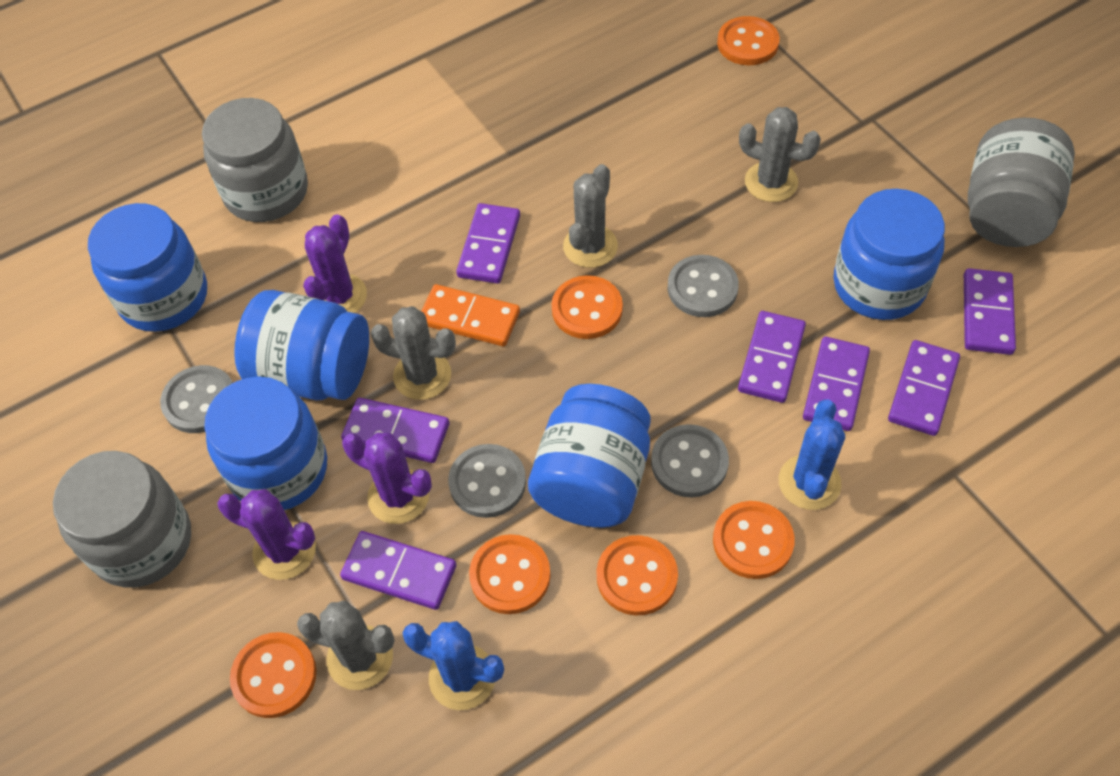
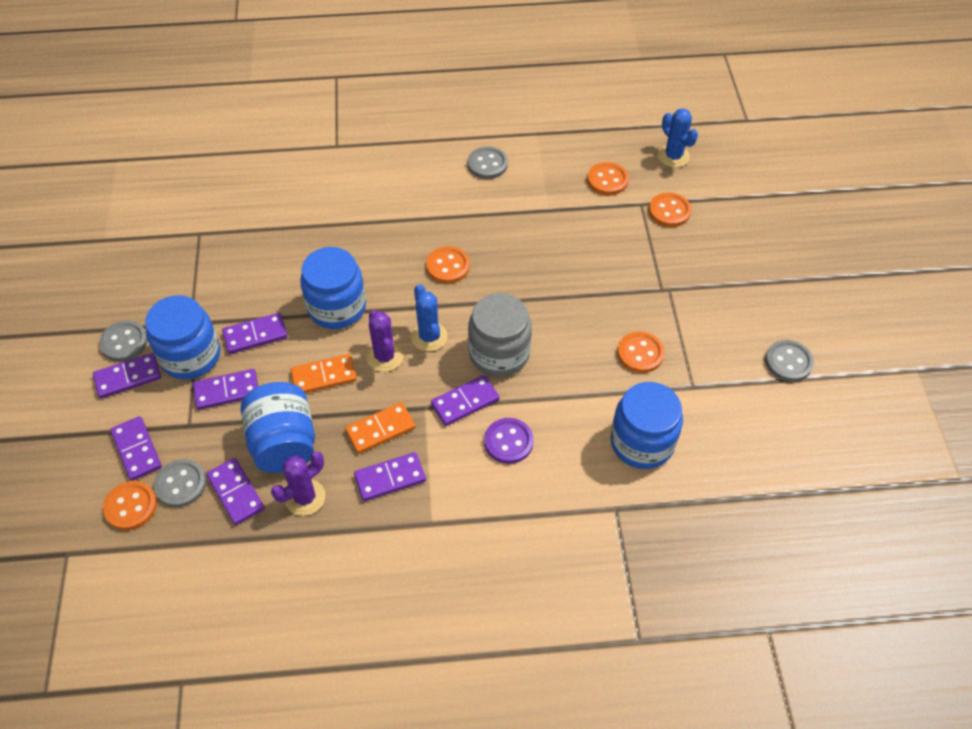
blue jar: 5 -> 4
grey cactus: 4 -> 0
grey jar: 3 -> 1
orange button: 6 -> 5
orange domino: 1 -> 2
purple button: 0 -> 1
purple cactus: 3 -> 2

